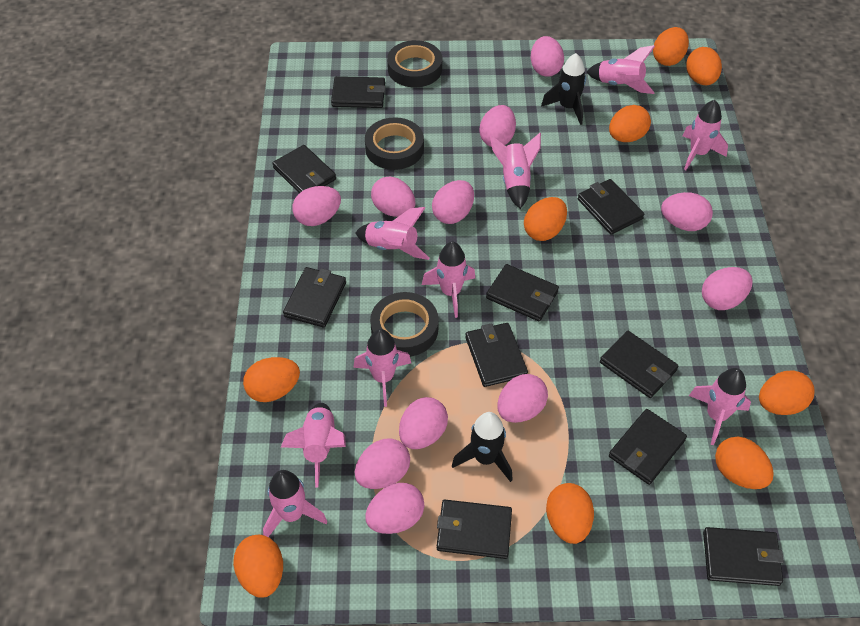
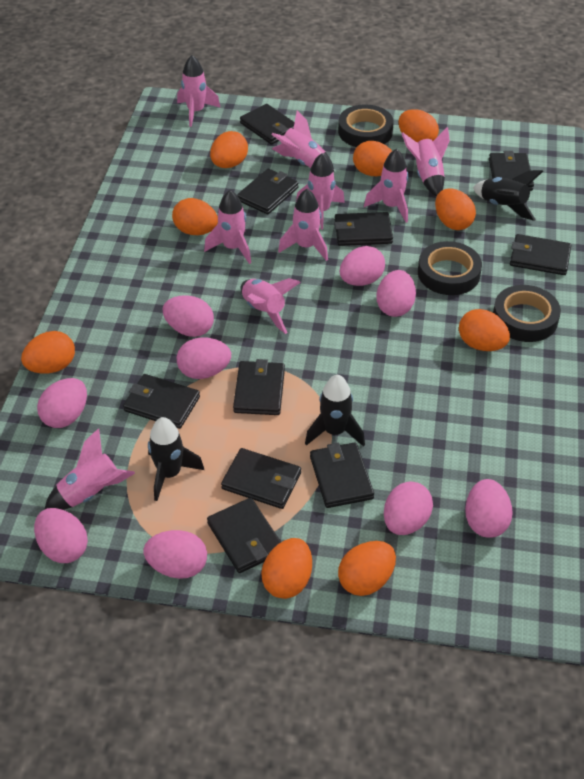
black rocket: 2 -> 3
pink egg: 11 -> 9

